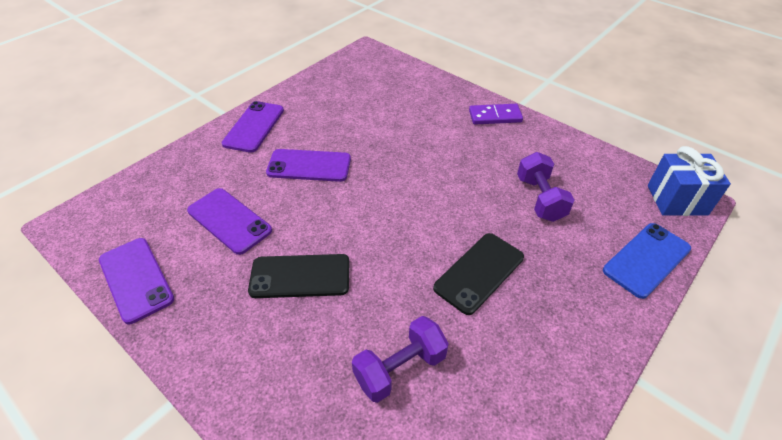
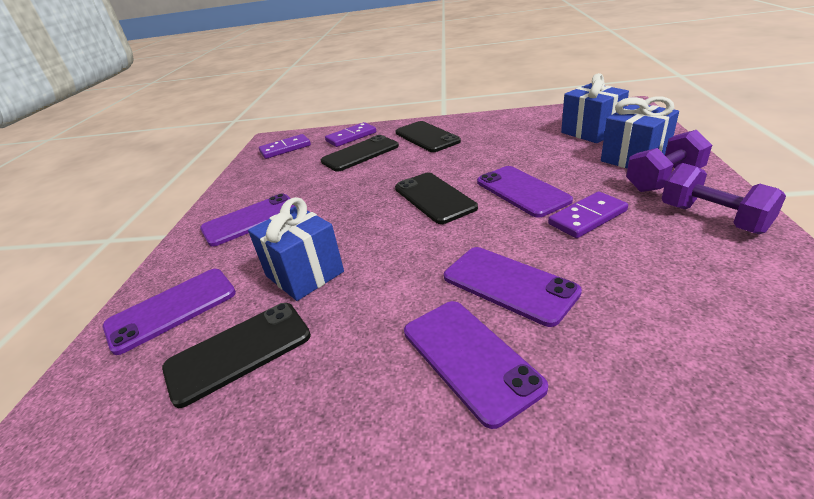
black phone: 2 -> 4
blue gift: 1 -> 3
blue phone: 1 -> 0
purple domino: 1 -> 3
purple phone: 4 -> 5

